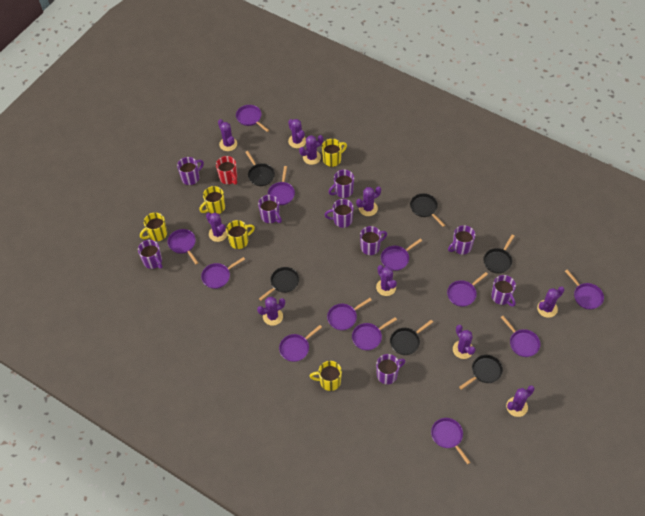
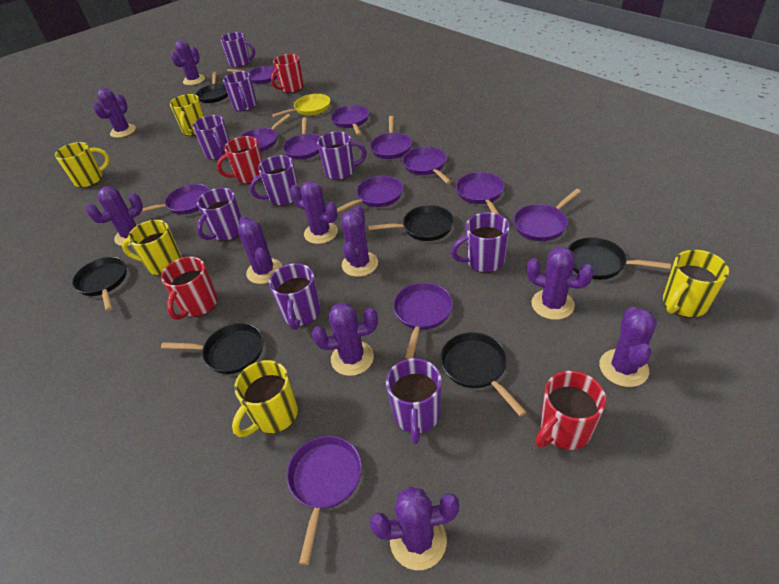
red mug: 1 -> 4
yellow pan: 0 -> 1

